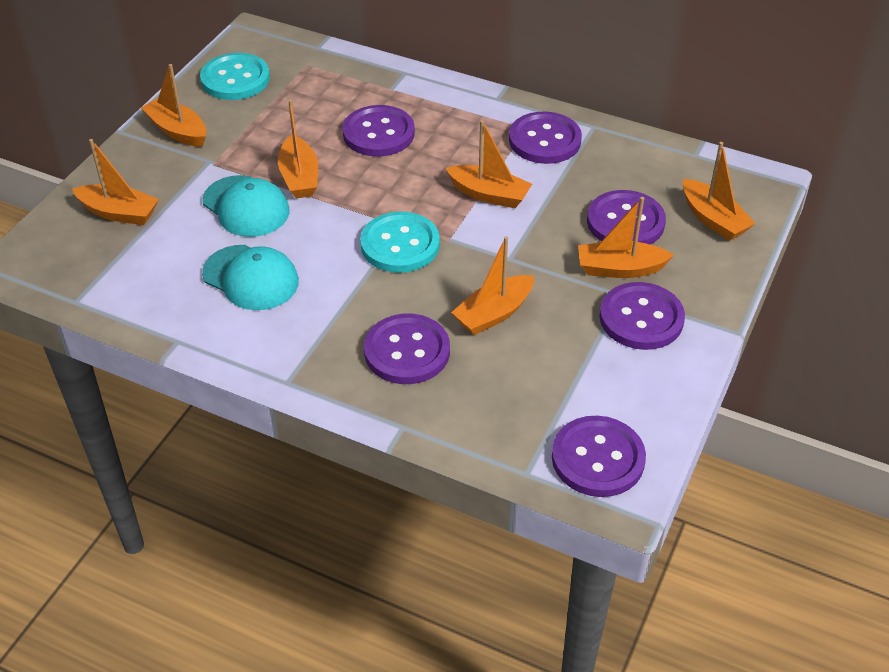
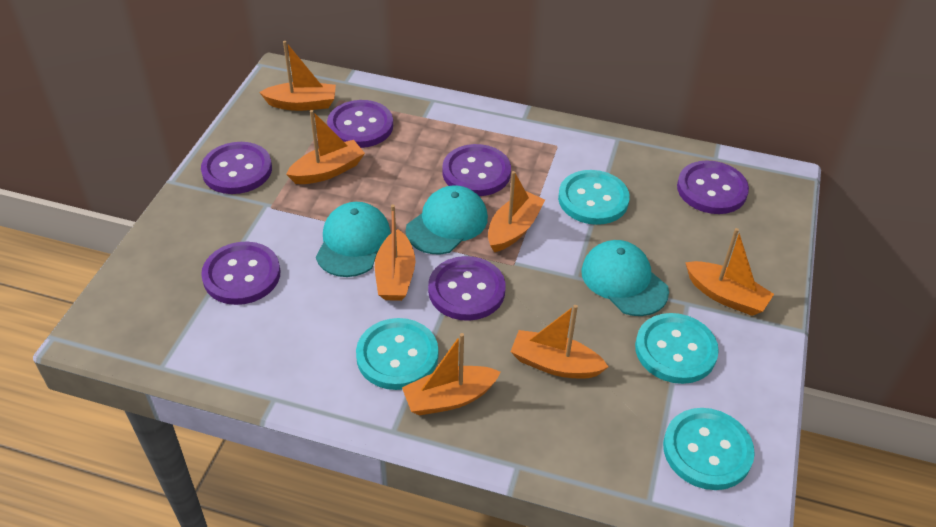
turquoise button: 2 -> 4
turquoise cap: 2 -> 3

